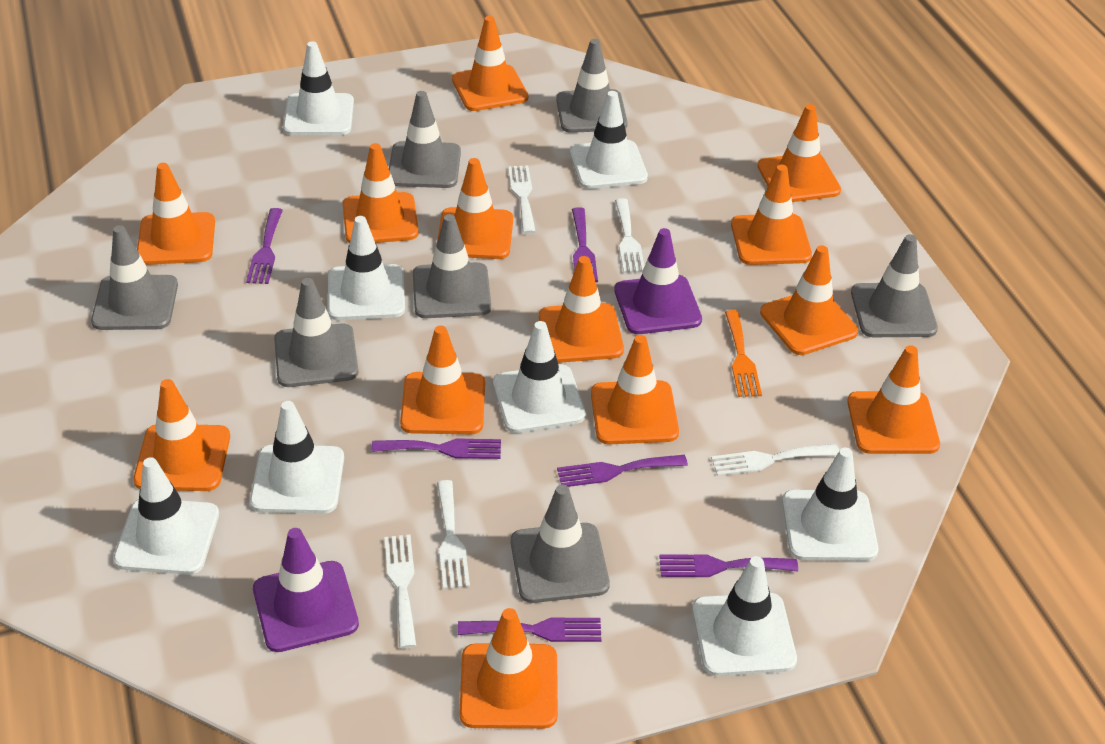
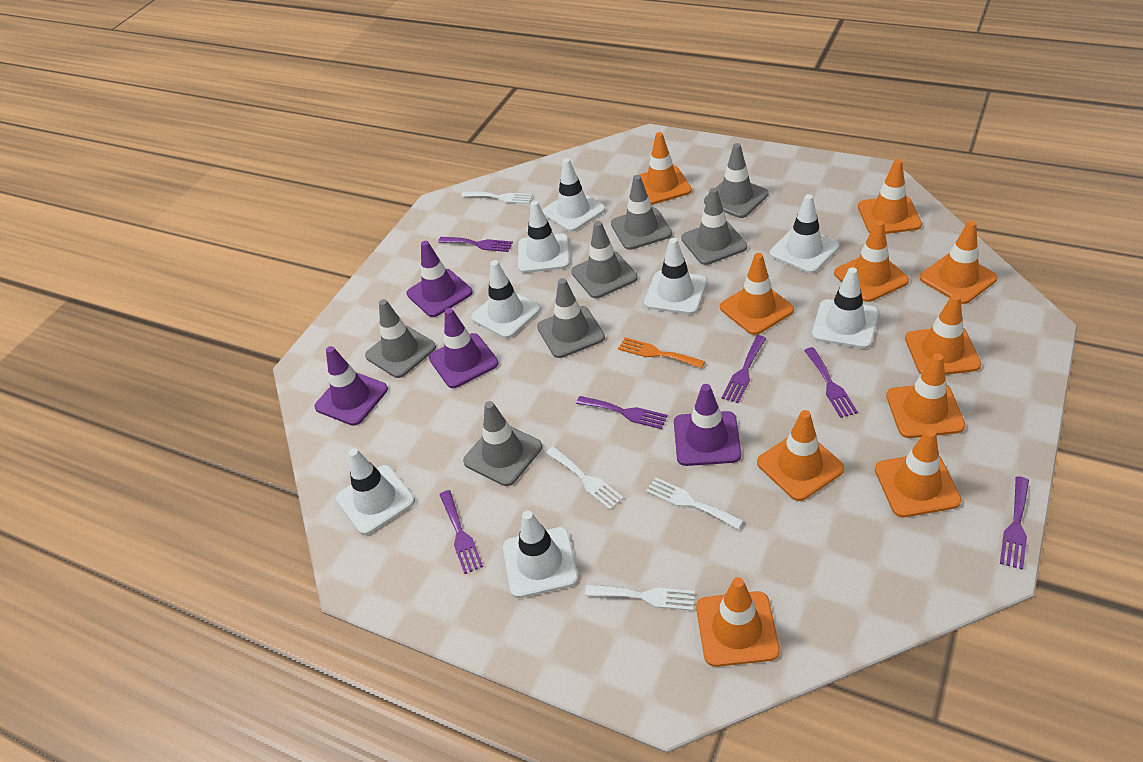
orange traffic cone: 13 -> 10
purple traffic cone: 2 -> 4
white fork: 5 -> 4

